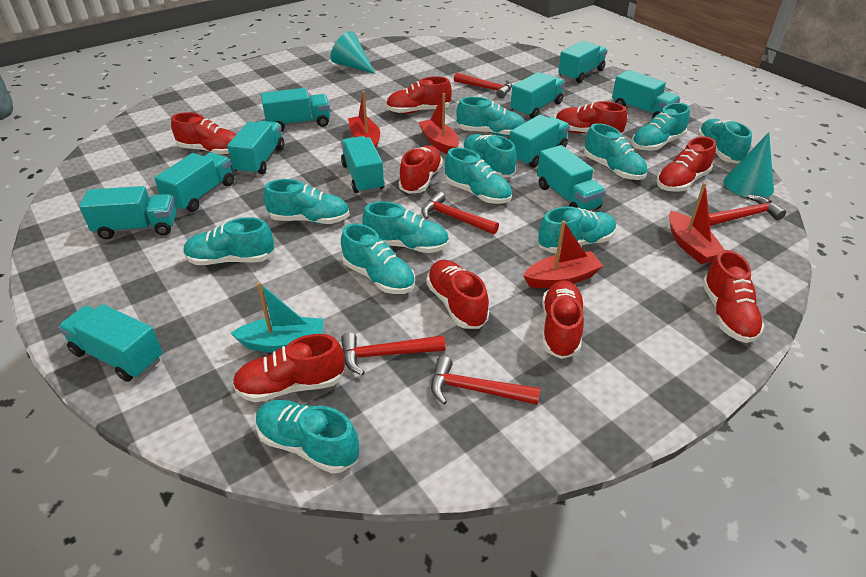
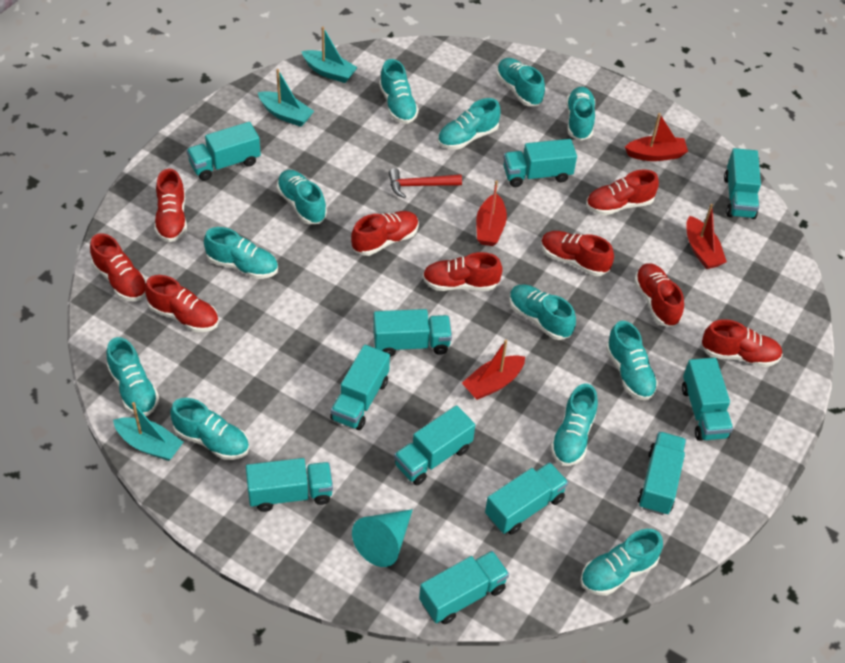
red hammer: 5 -> 1
turquoise boat: 1 -> 3
turquoise cone: 2 -> 1

